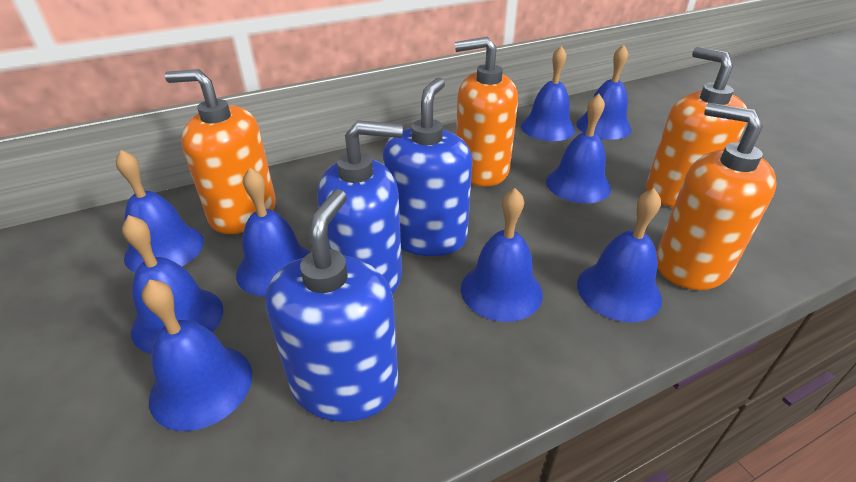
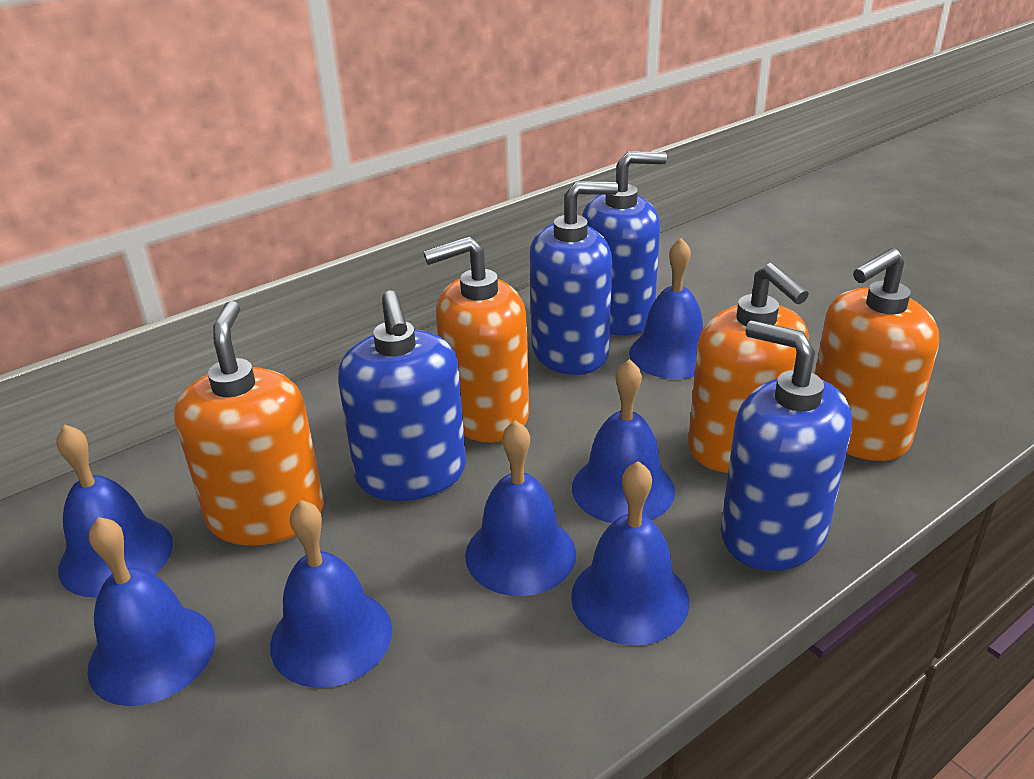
blue bell: 9 -> 7
blue soap dispenser: 3 -> 4

